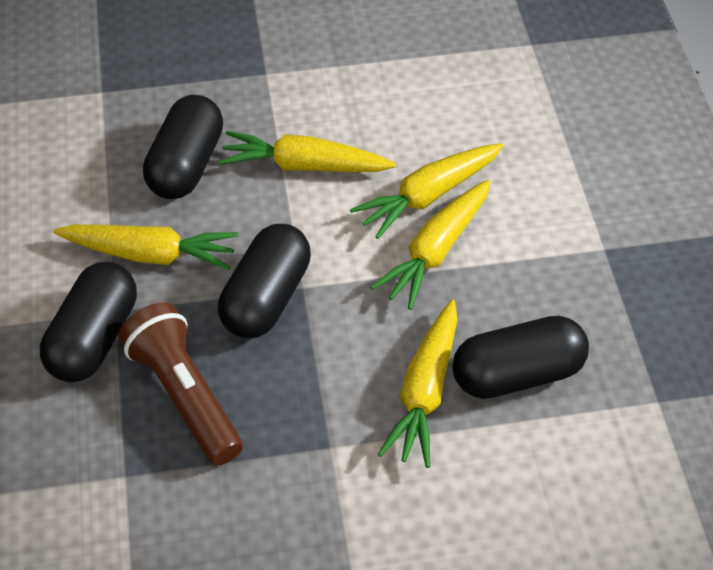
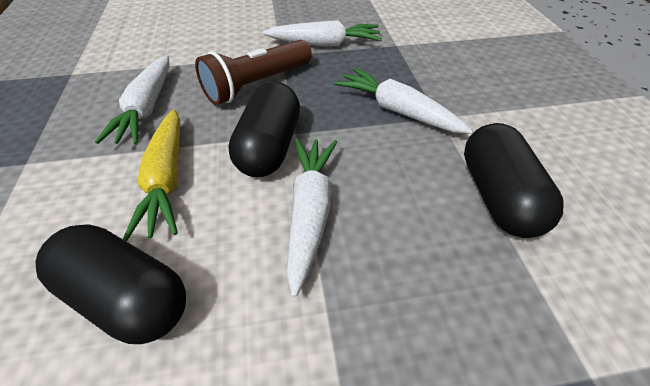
black capsule: 4 -> 3
white carrot: 0 -> 4
yellow carrot: 5 -> 1

